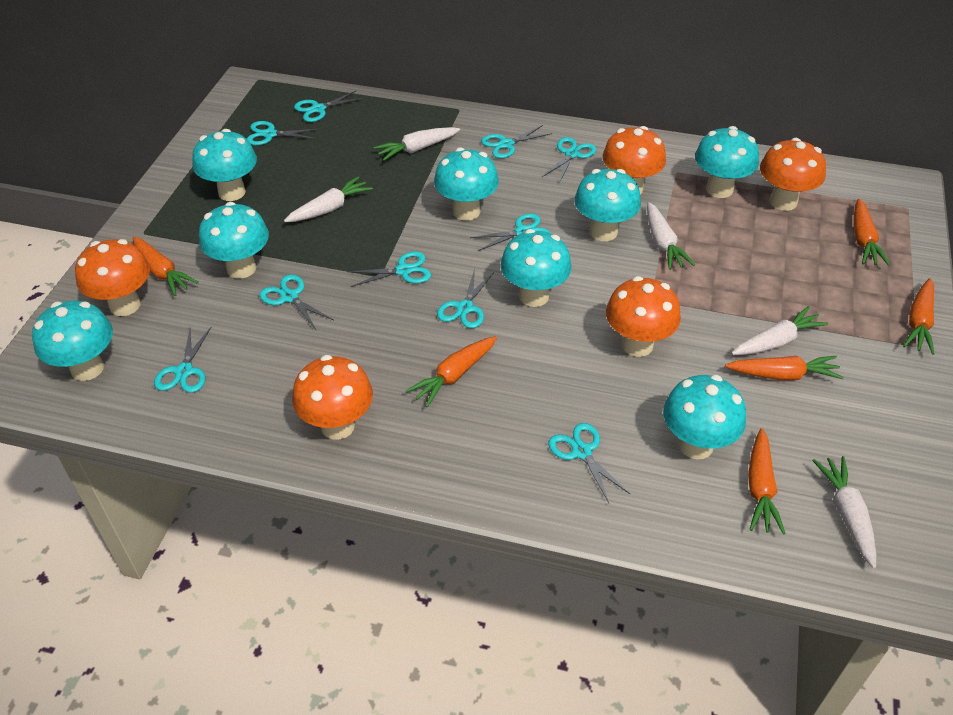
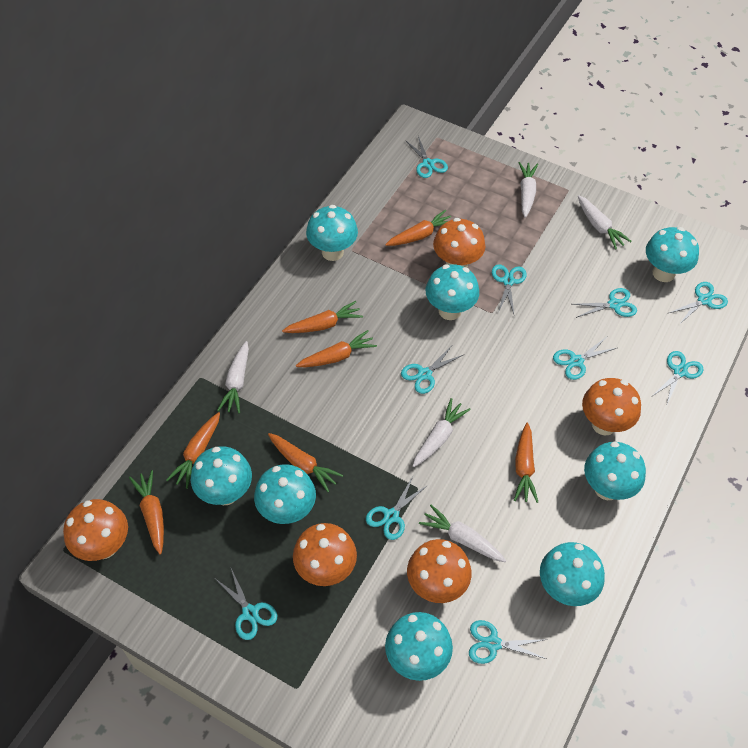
orange carrot: 6 -> 7

